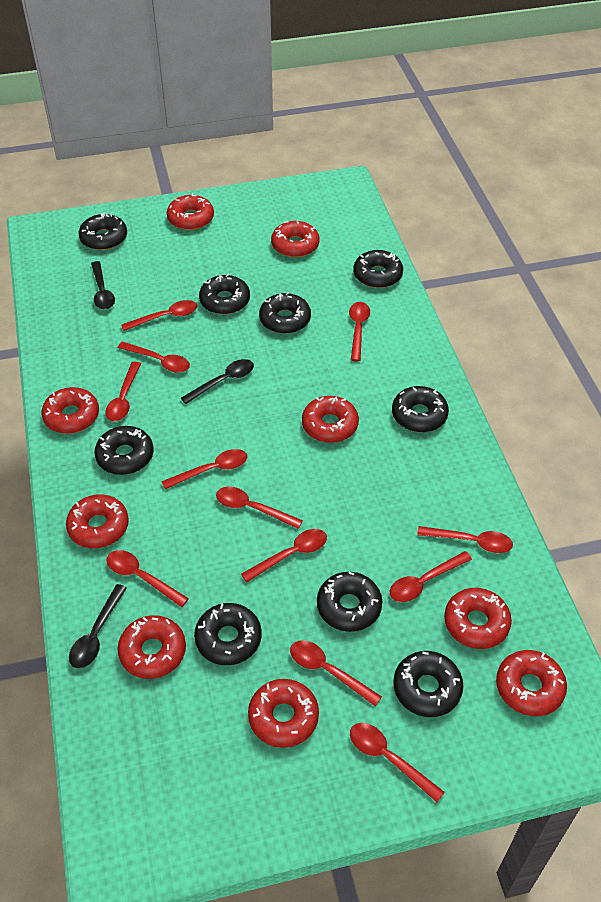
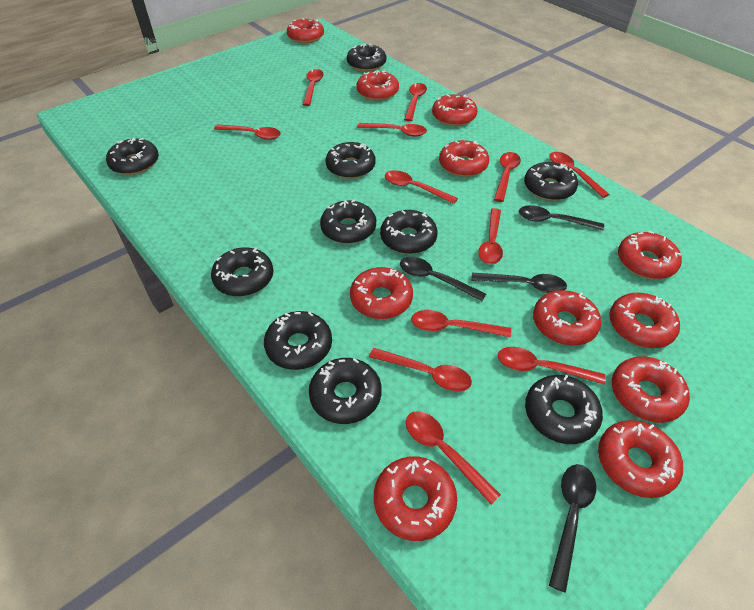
black donut: 9 -> 10
black spoon: 3 -> 4
red donut: 9 -> 11

